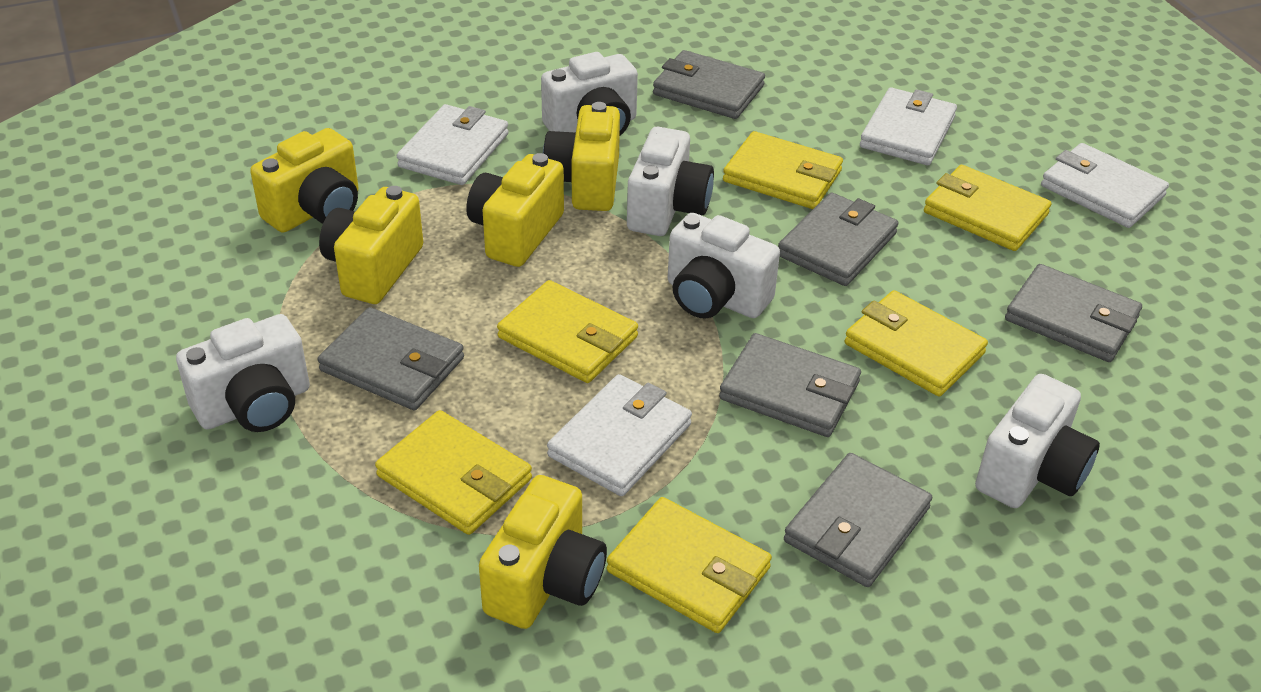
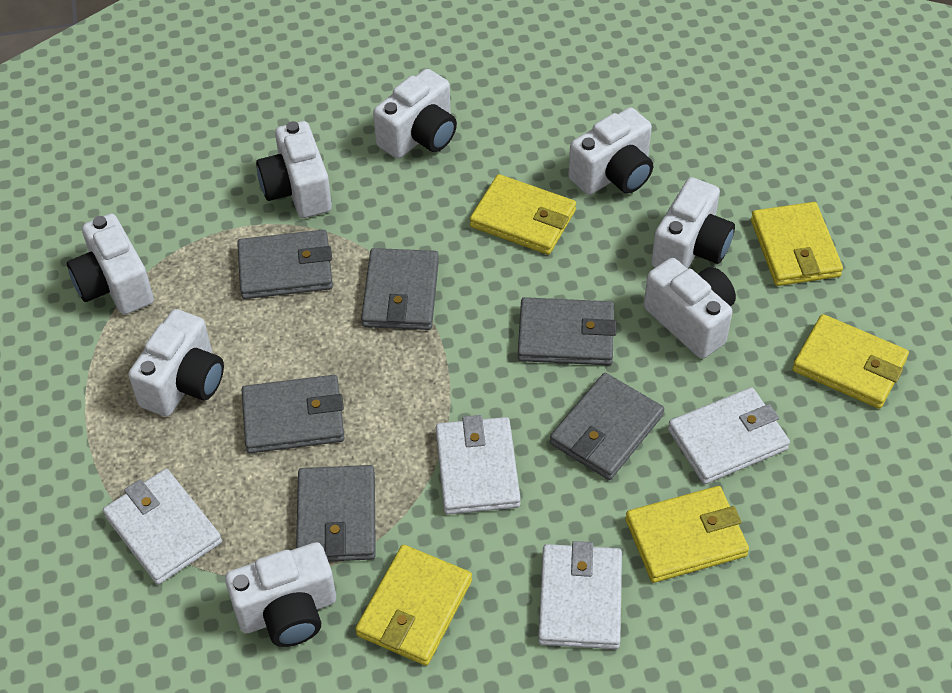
white camera: 5 -> 8
yellow camera: 5 -> 0
yellow wallet: 6 -> 5

